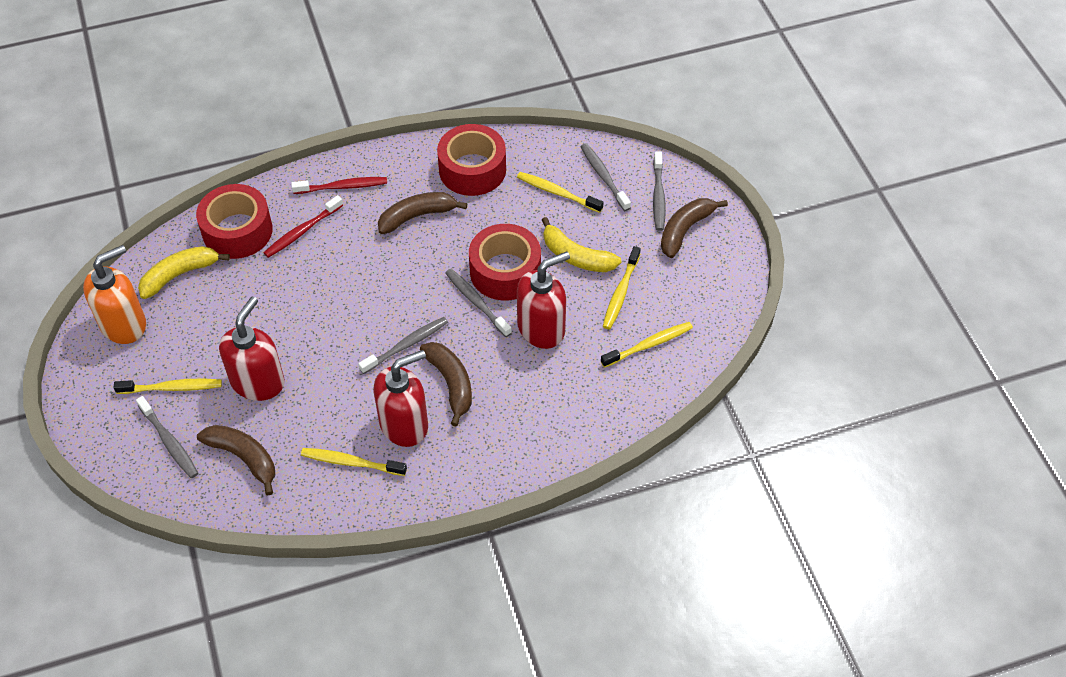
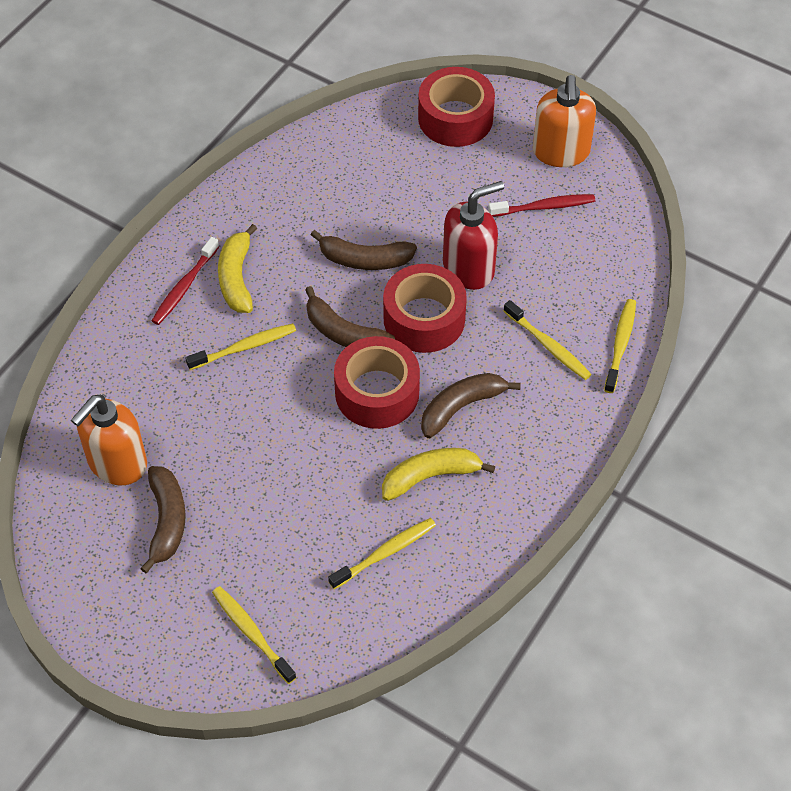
grey toothbrush: 5 -> 0
orange soap dispenser: 1 -> 2
red soap dispenser: 3 -> 1

